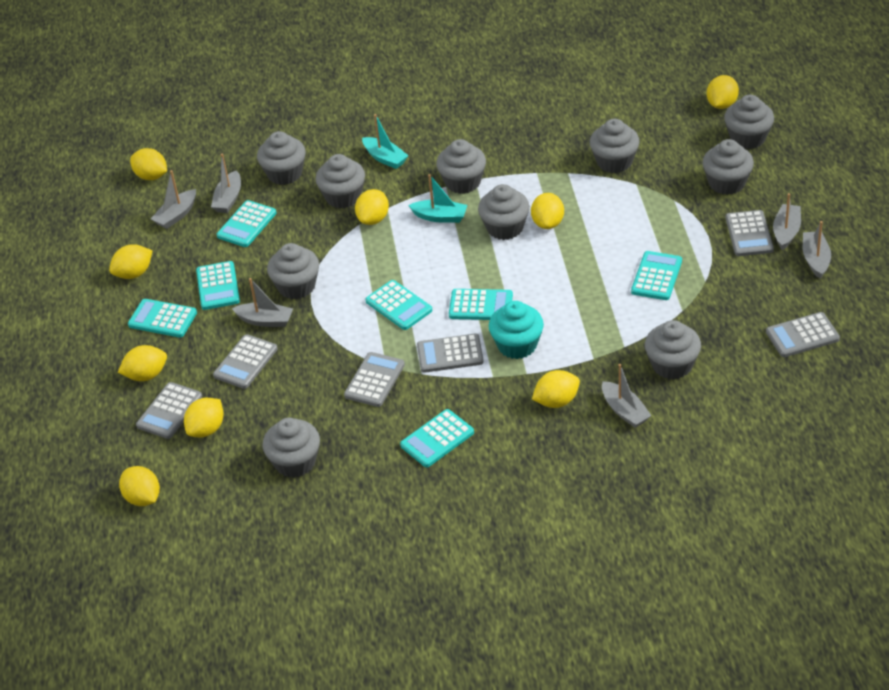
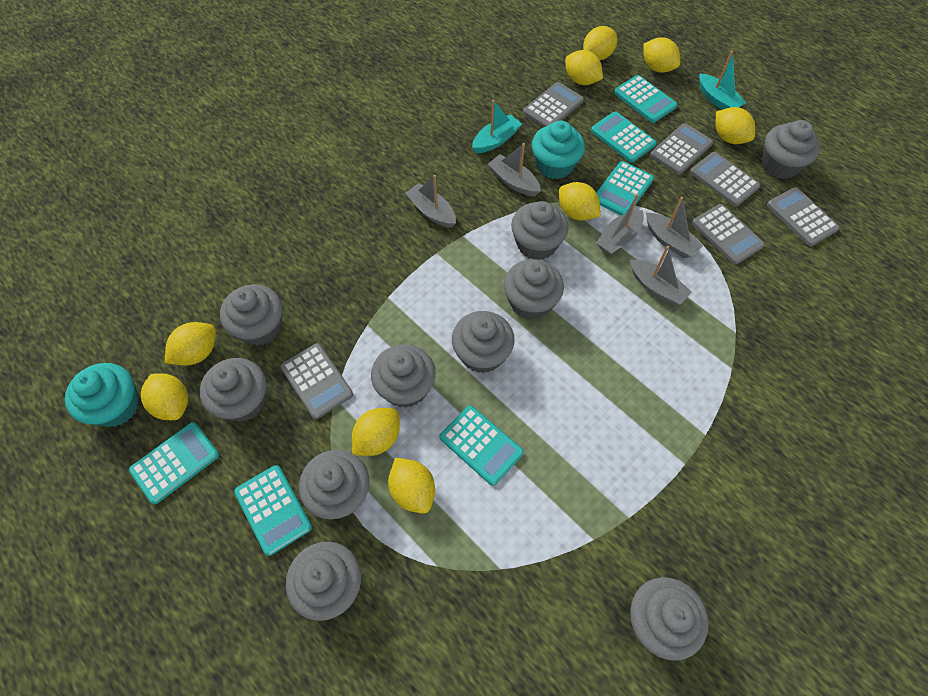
grey boat: 6 -> 5
turquoise calculator: 7 -> 6
turquoise cupcake: 1 -> 2

